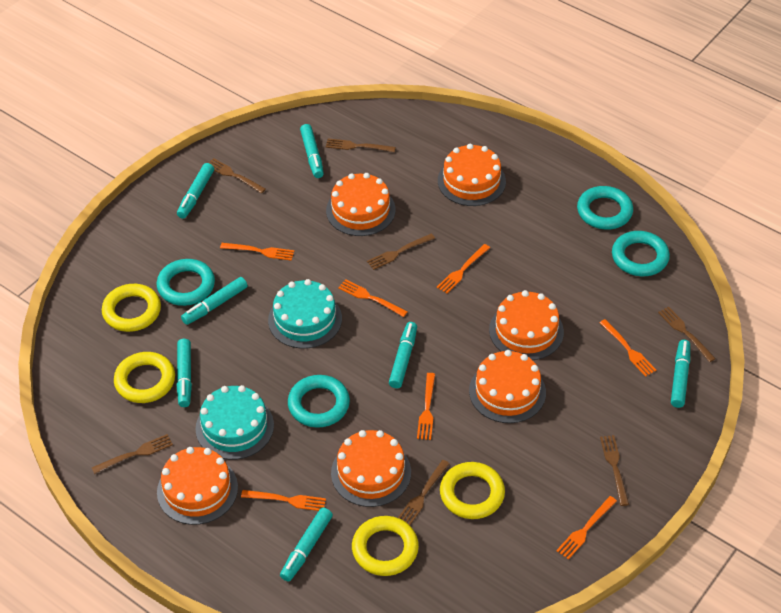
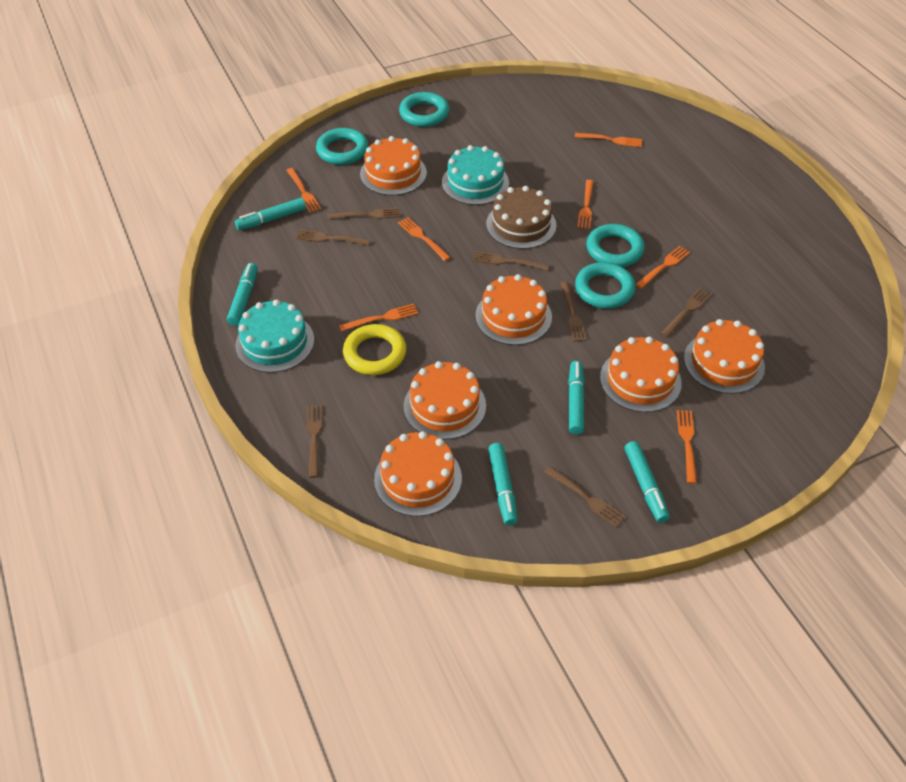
brown cake: 0 -> 1
turquoise marker: 7 -> 5
yellow ring: 4 -> 1

